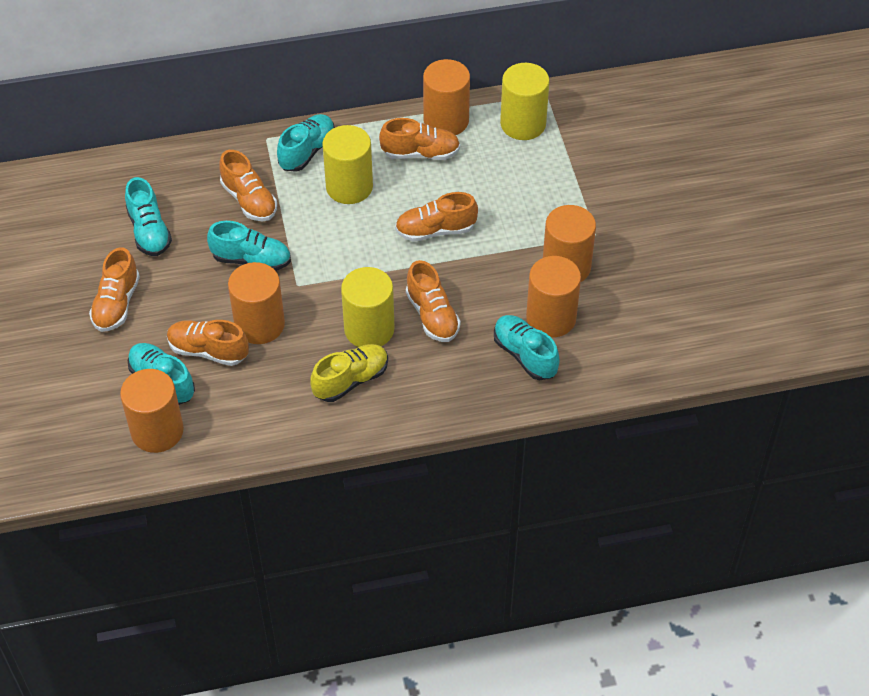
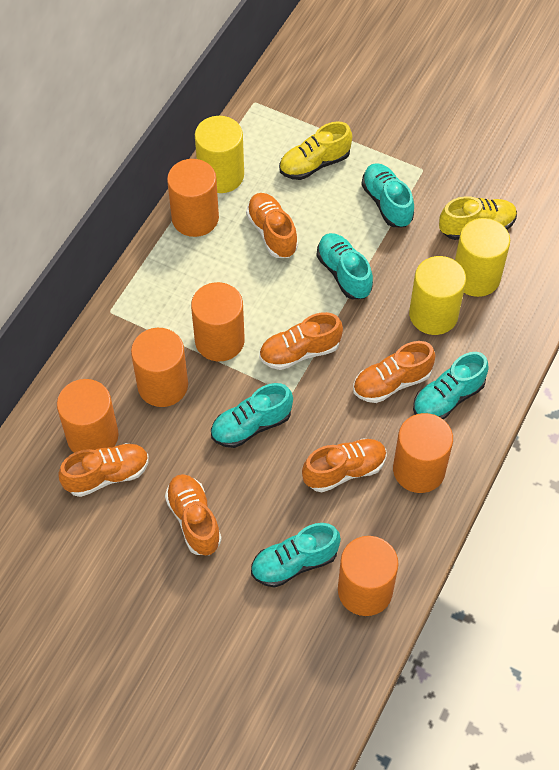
orange cylinder: 5 -> 6
yellow shoe: 1 -> 2

